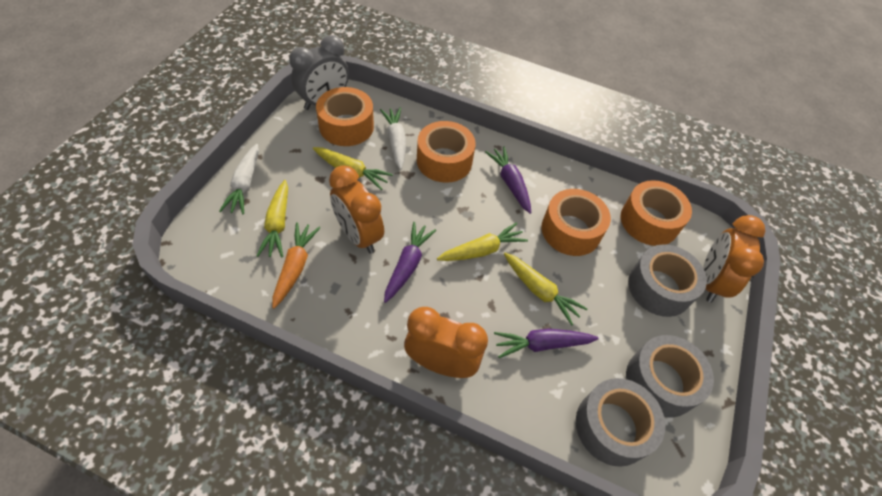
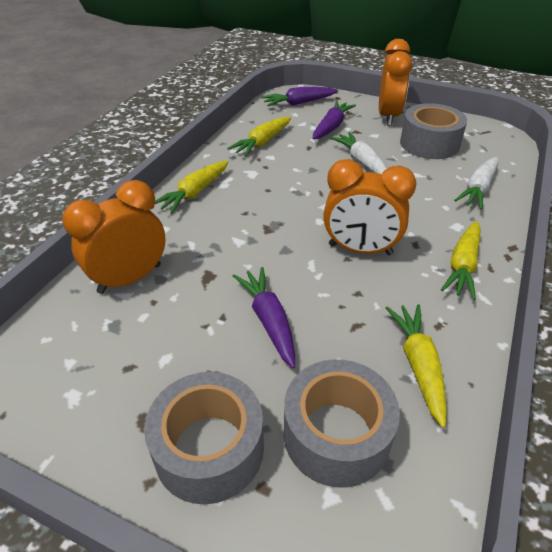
grey clock: 1 -> 0
orange carrot: 1 -> 0
orange tape: 4 -> 0

